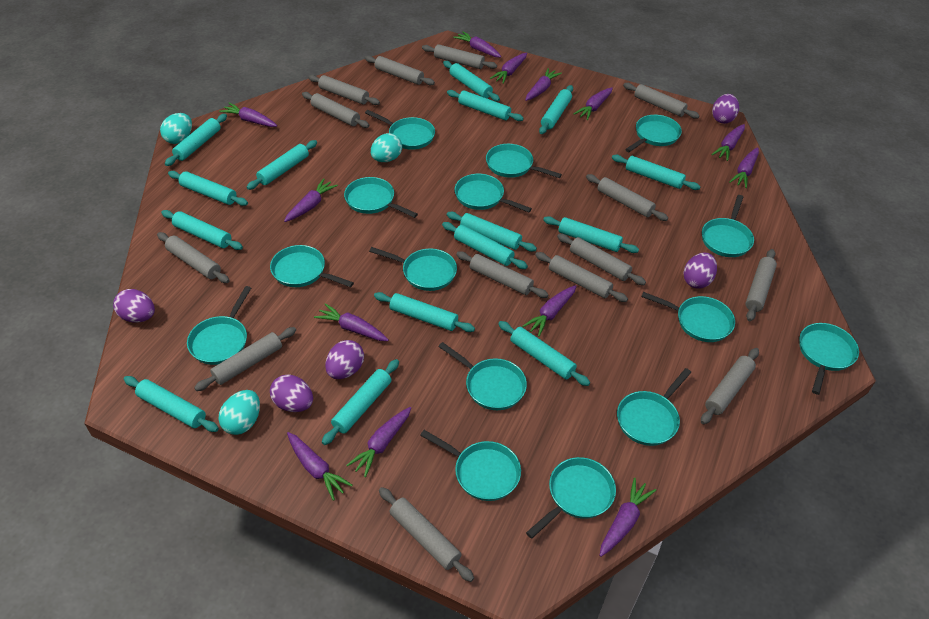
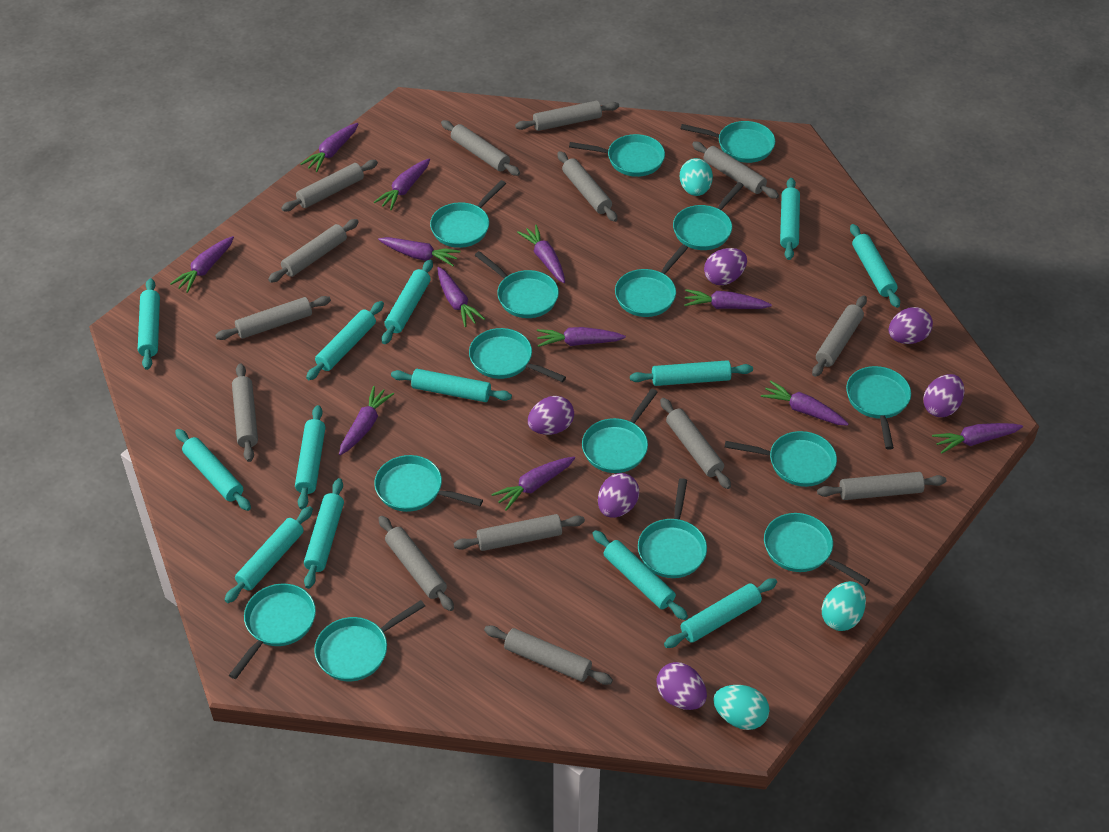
purple carrot: 13 -> 12
purple egg: 5 -> 6
turquoise rolling pin: 15 -> 13

